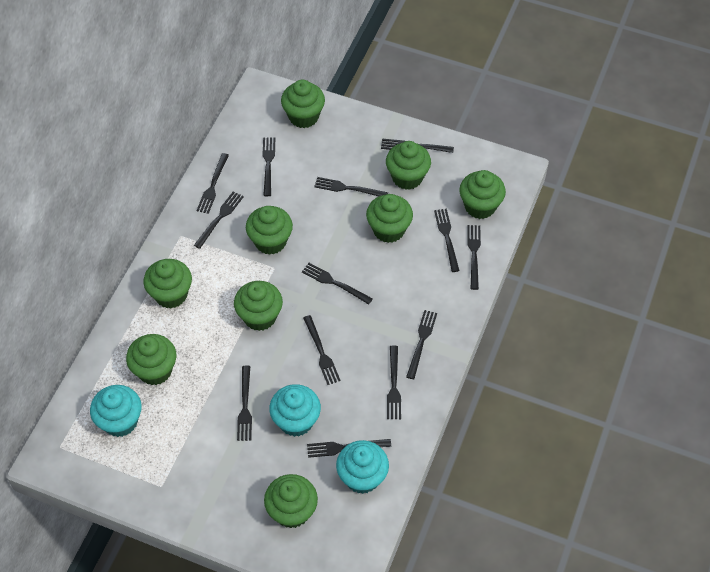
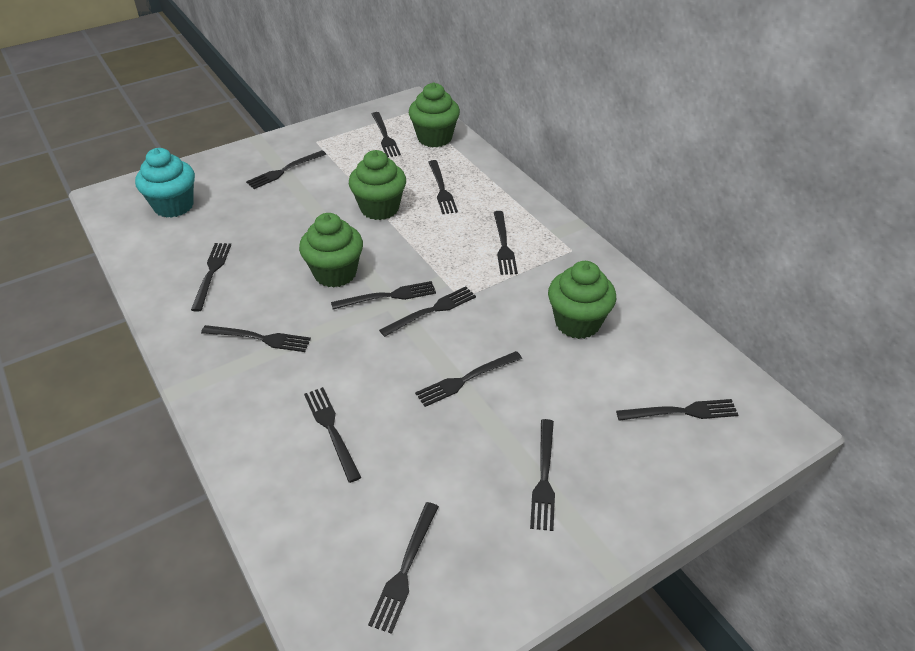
green cupcake: 9 -> 4
turquoise cupcake: 3 -> 1

